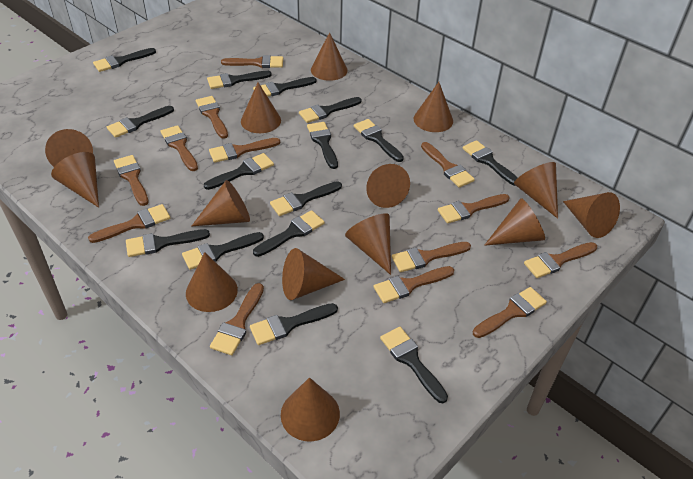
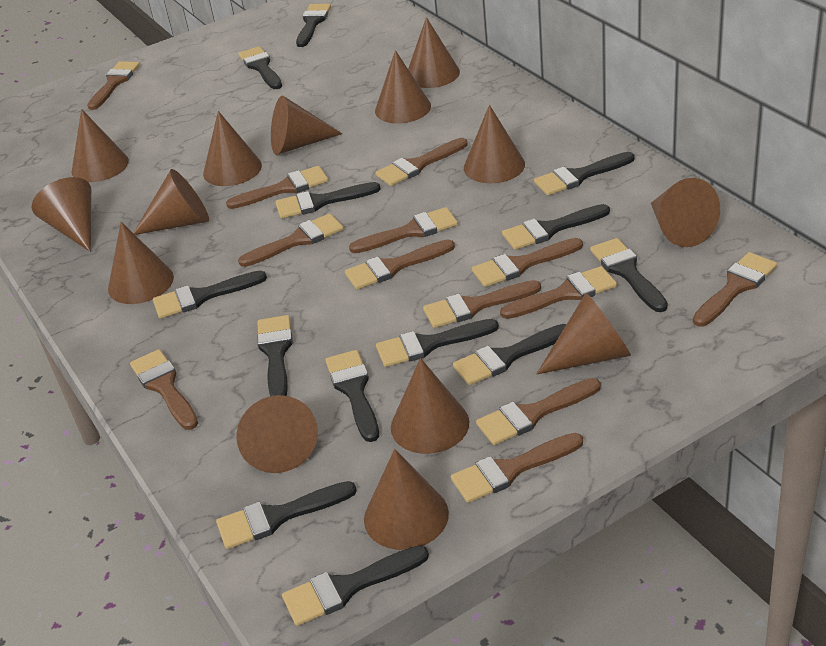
black brush: 15 -> 13

